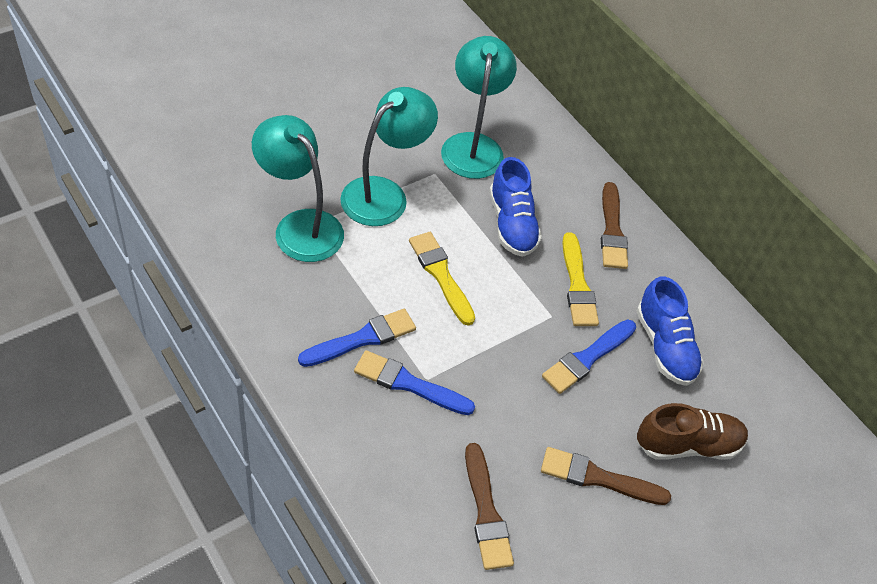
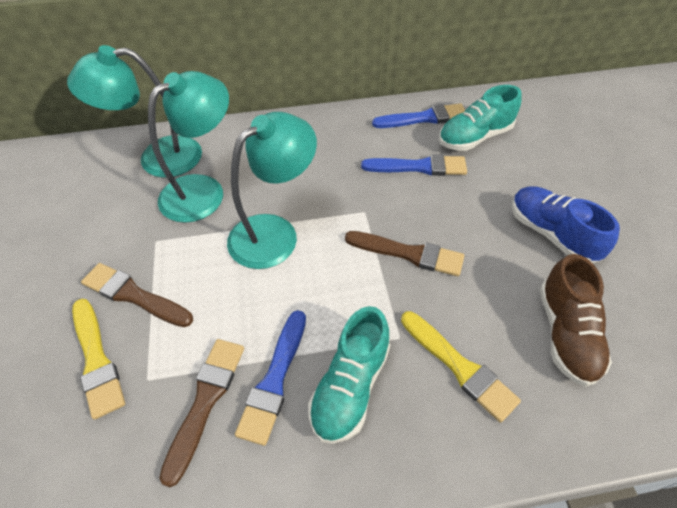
blue shoe: 2 -> 1
turquoise shoe: 0 -> 2

